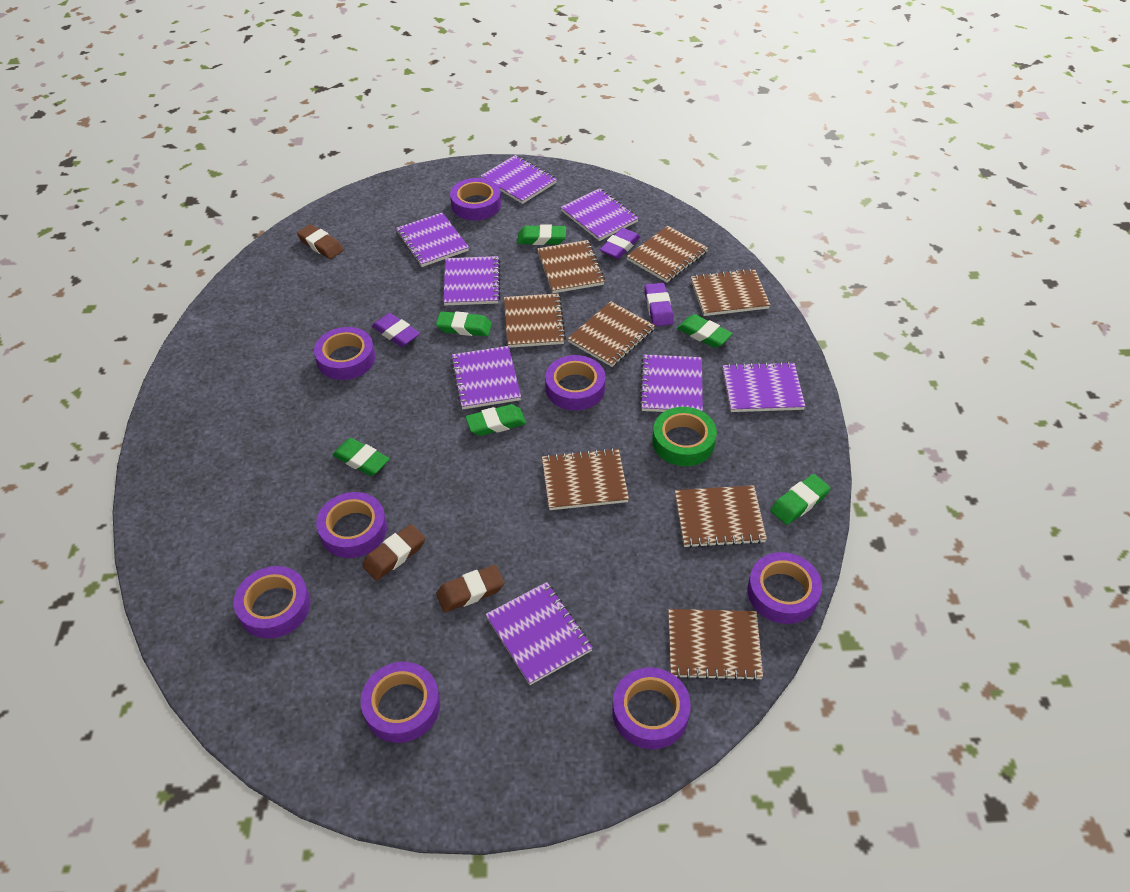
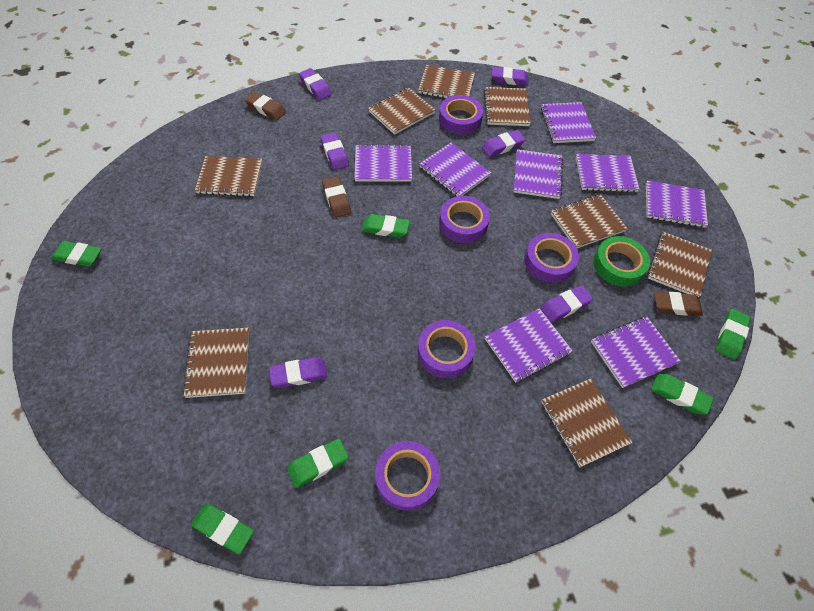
purple eraser: 3 -> 6
purple tape: 8 -> 5

